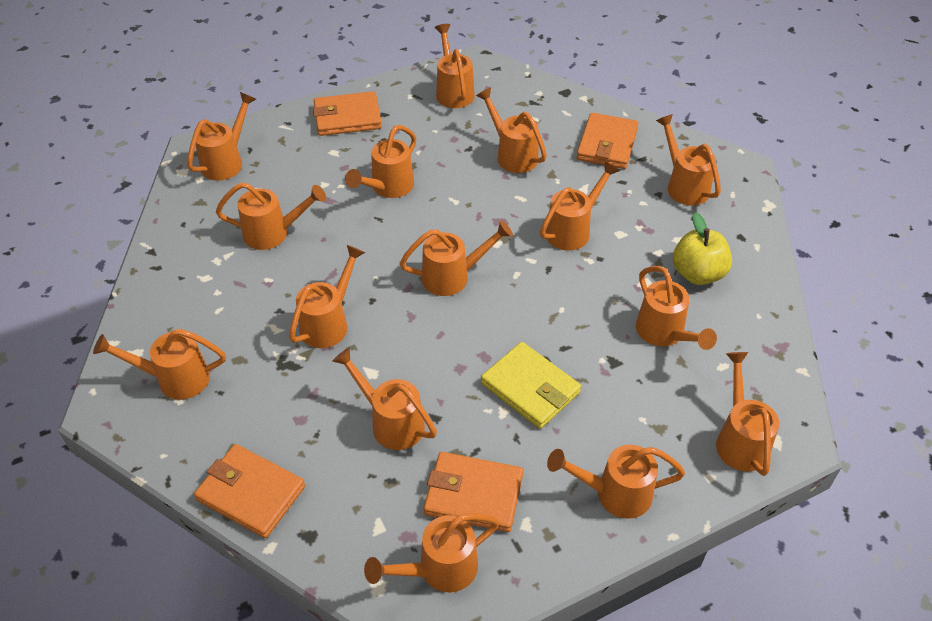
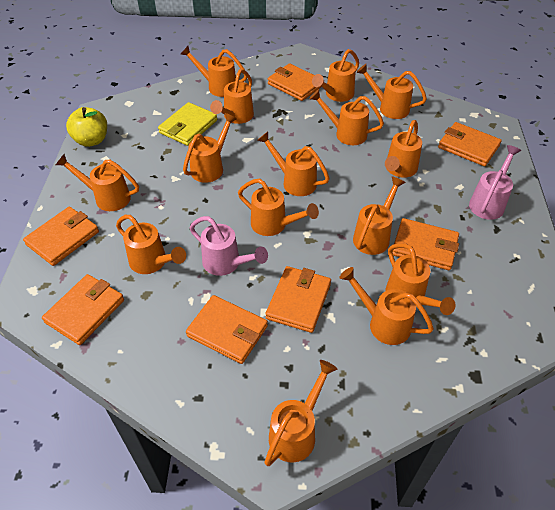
orange wallet: 4 -> 7
pink watering can: 0 -> 2

